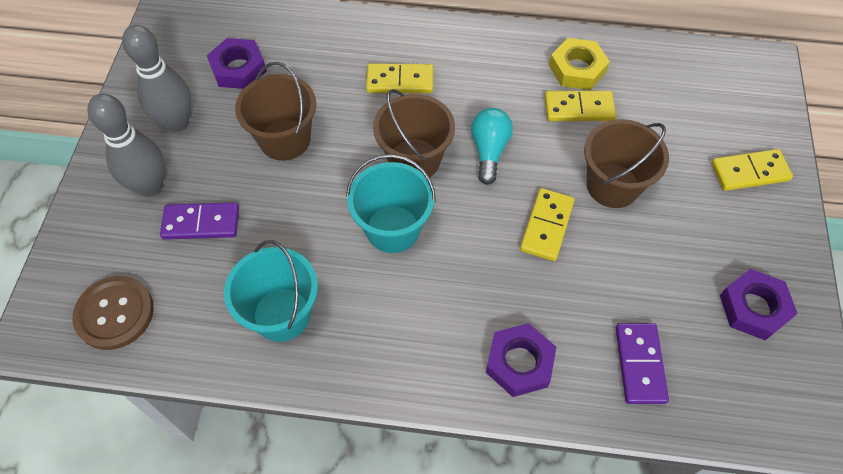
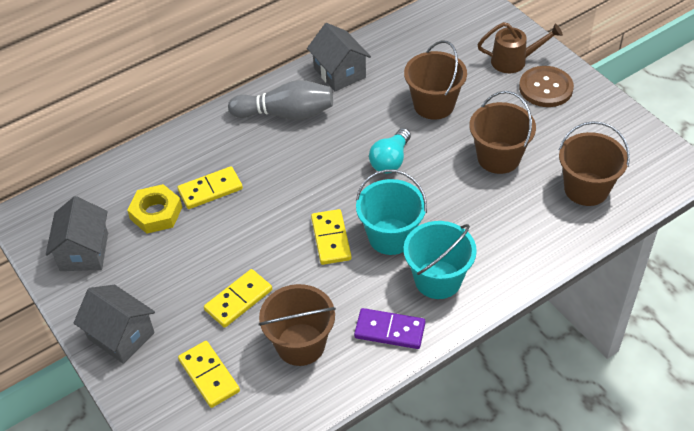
brown bucket: 3 -> 4
brown watering can: 0 -> 1
grey bowling pin: 2 -> 1
grey house: 0 -> 3
purple domino: 2 -> 1
purple nut: 3 -> 0

